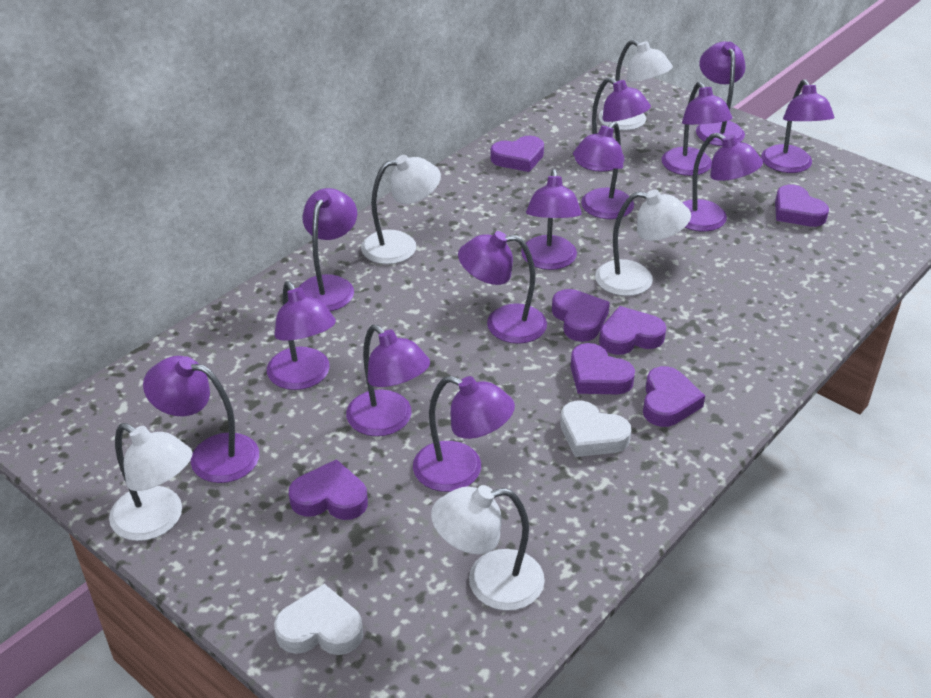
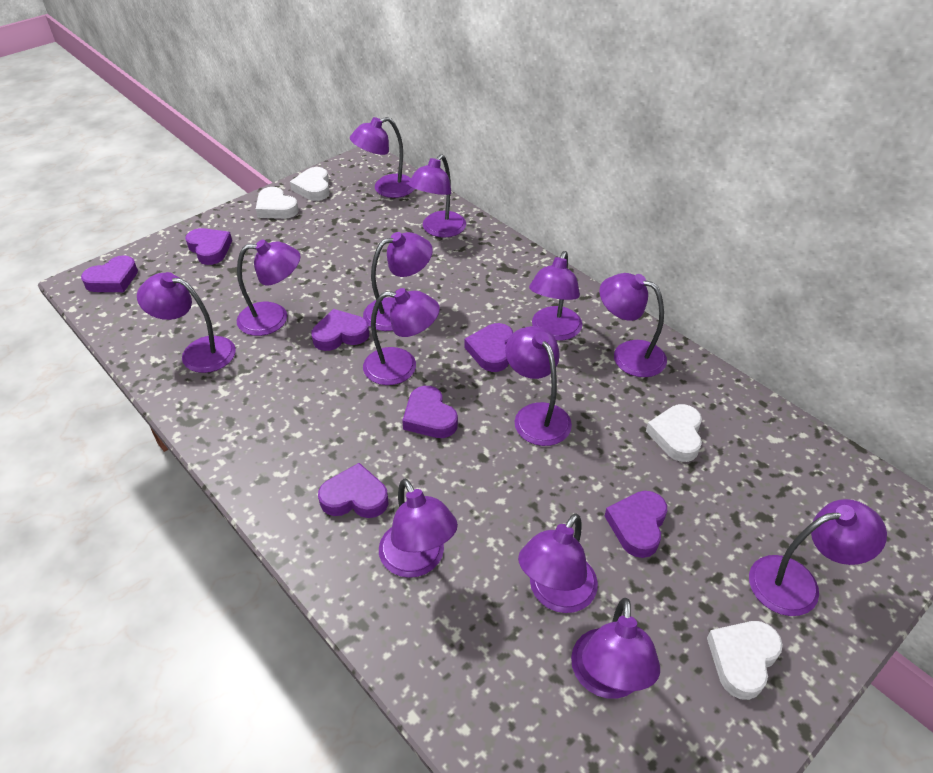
white heart: 2 -> 4
white lamp: 5 -> 0

